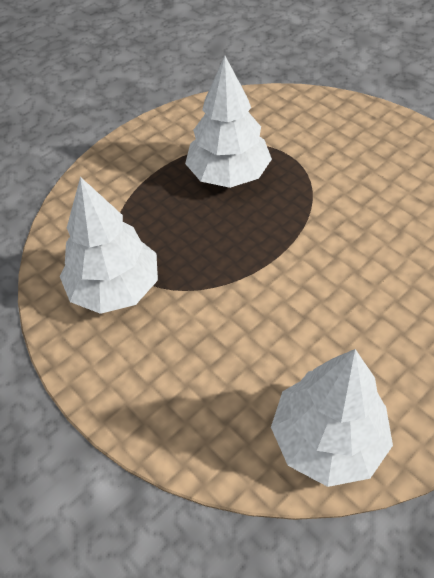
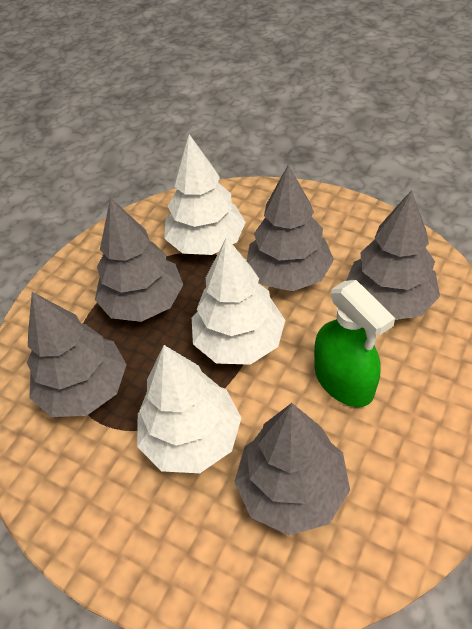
green spray bottle: 0 -> 1
grey tree: 0 -> 5

